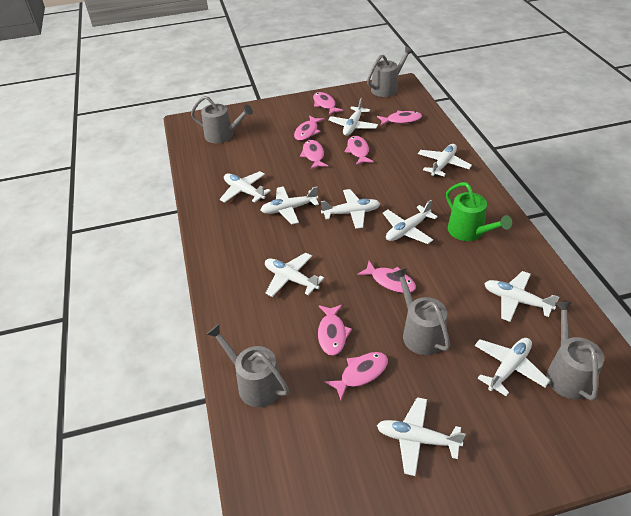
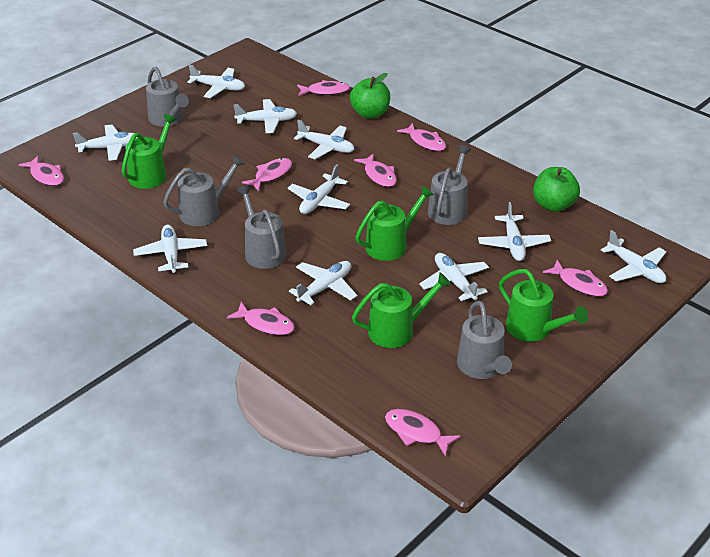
green apple: 0 -> 2
green watering can: 1 -> 4

